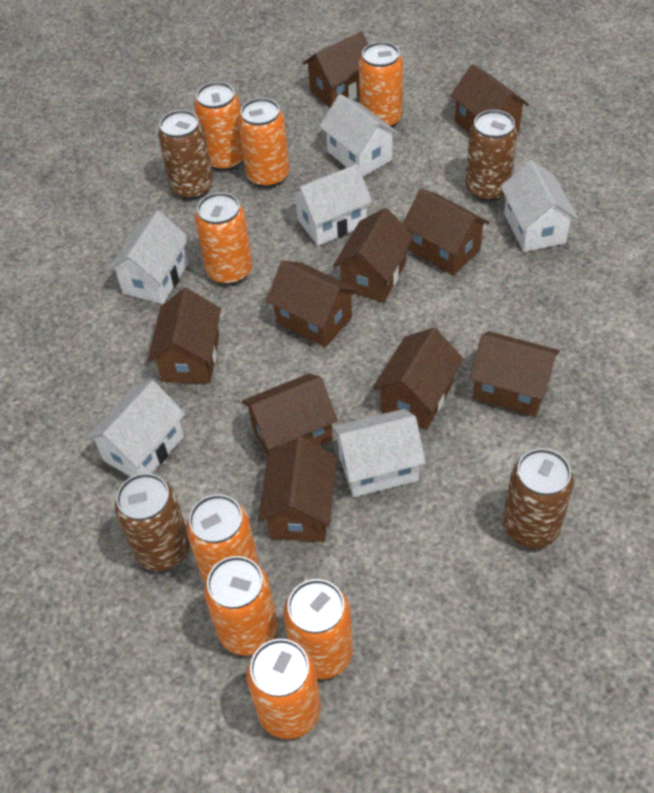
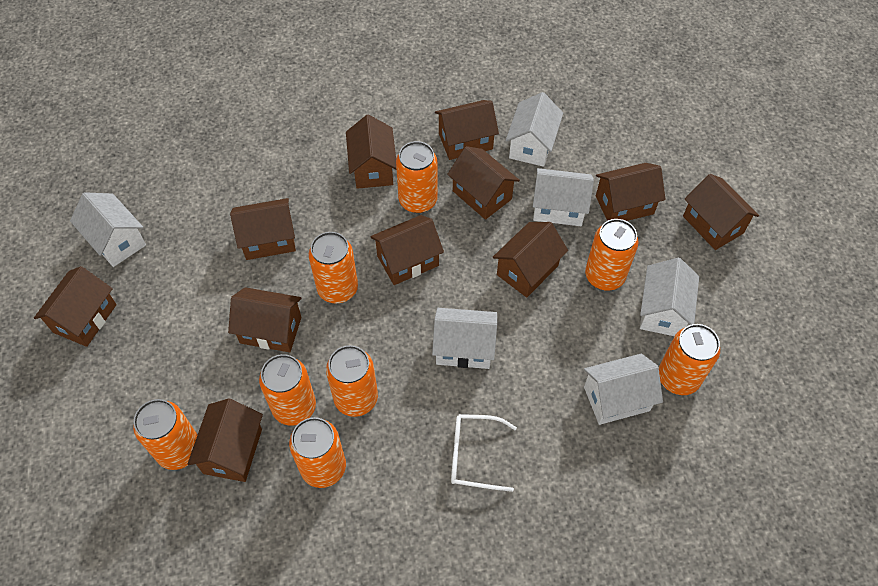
brown can: 4 -> 0
brown house: 10 -> 11
white glasses: 0 -> 1

